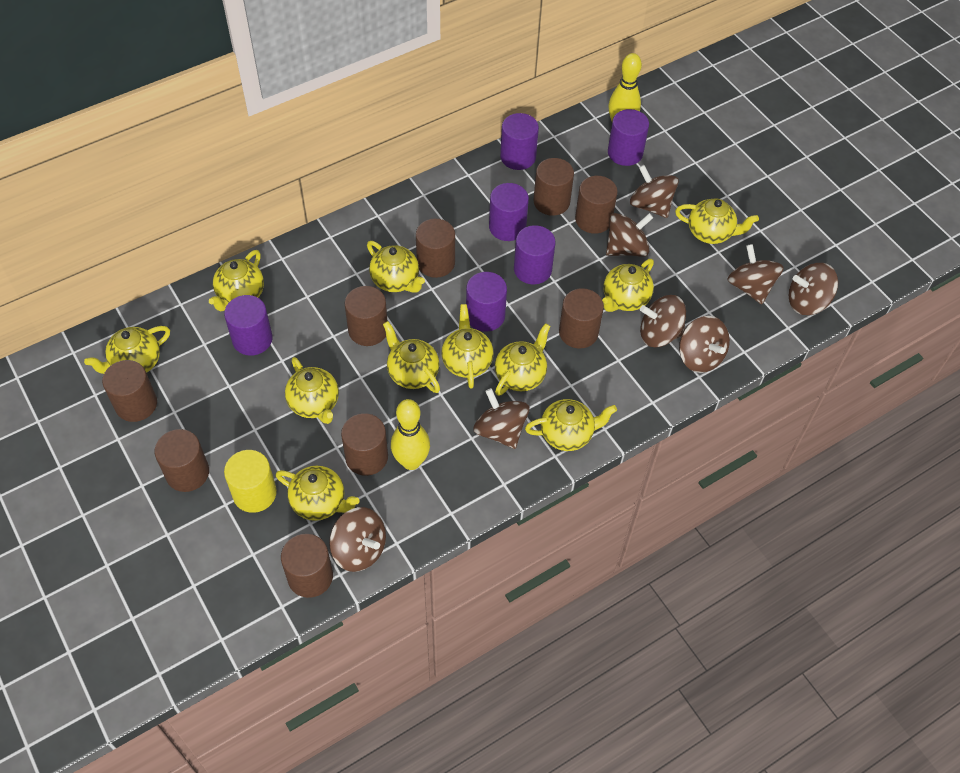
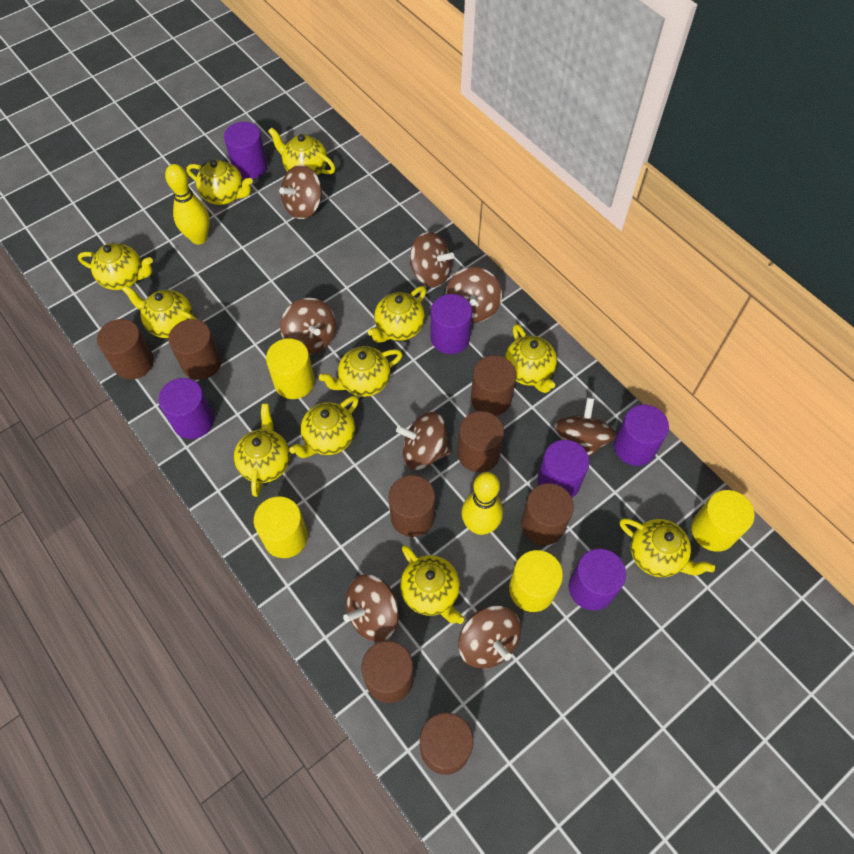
brown cylinder: 9 -> 8
yellow cylinder: 1 -> 4

